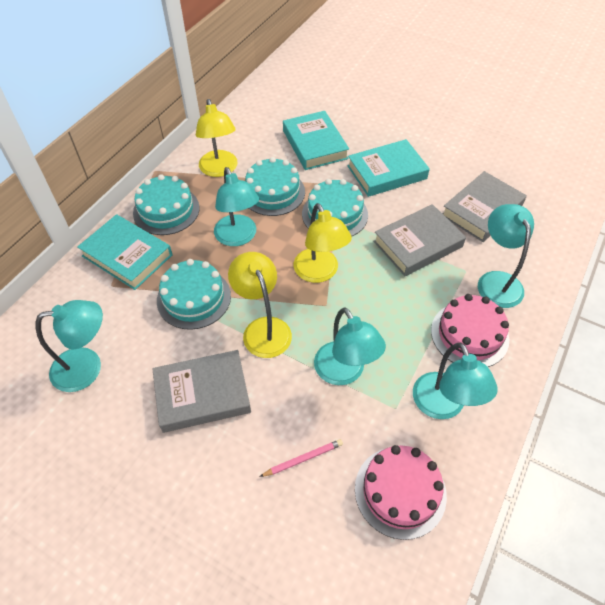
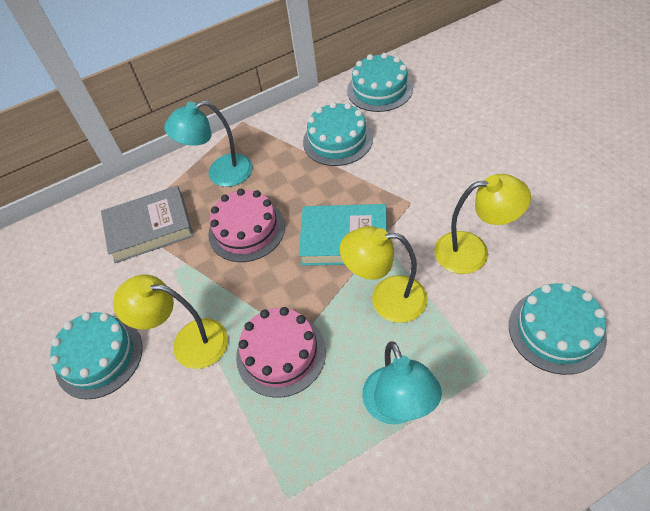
grey book: 3 -> 1
pink pencil: 1 -> 0
turquoise book: 3 -> 1
turquoise lamp: 5 -> 2

